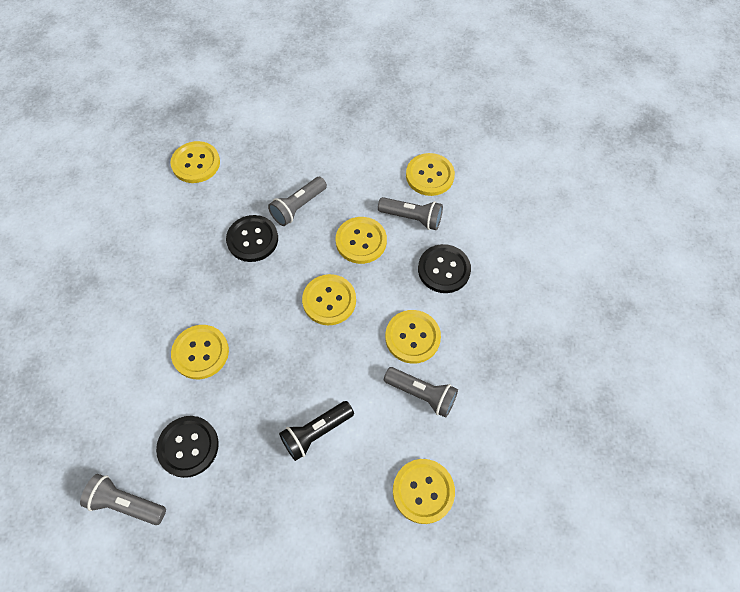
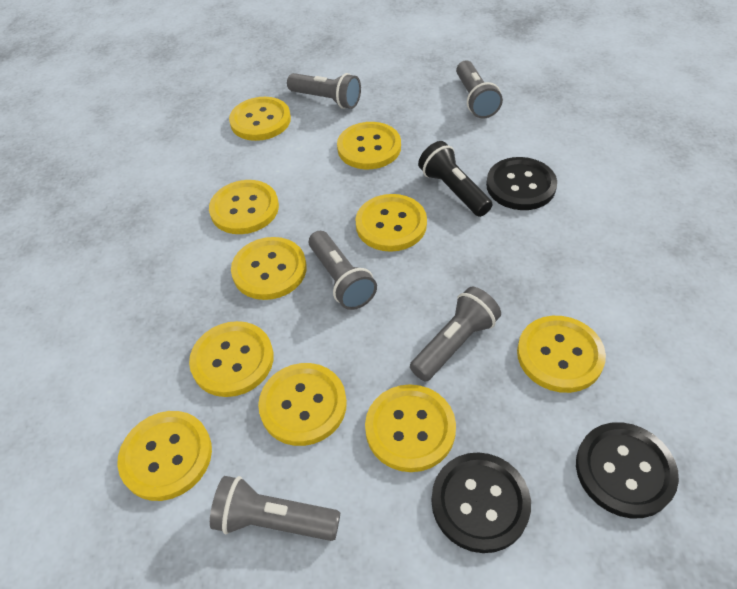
grey flashlight: 4 -> 5
yellow button: 7 -> 10

